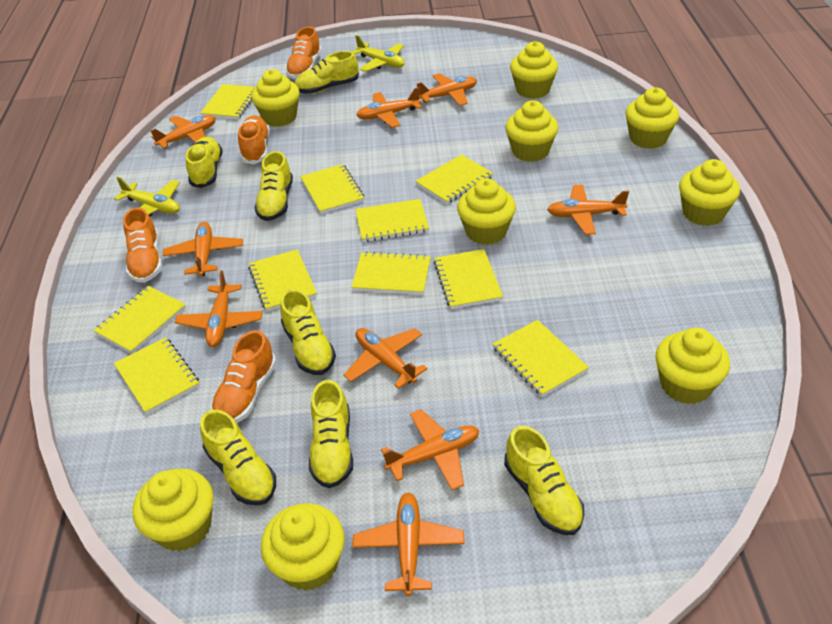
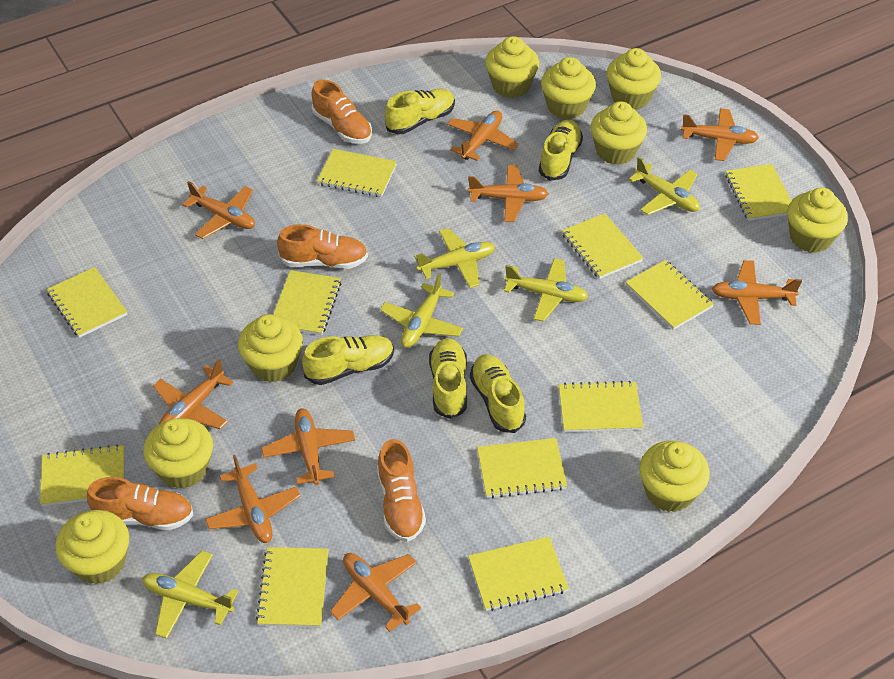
yellow notebook: 10 -> 11
yellow plane: 2 -> 5
yellow shoe: 7 -> 5

